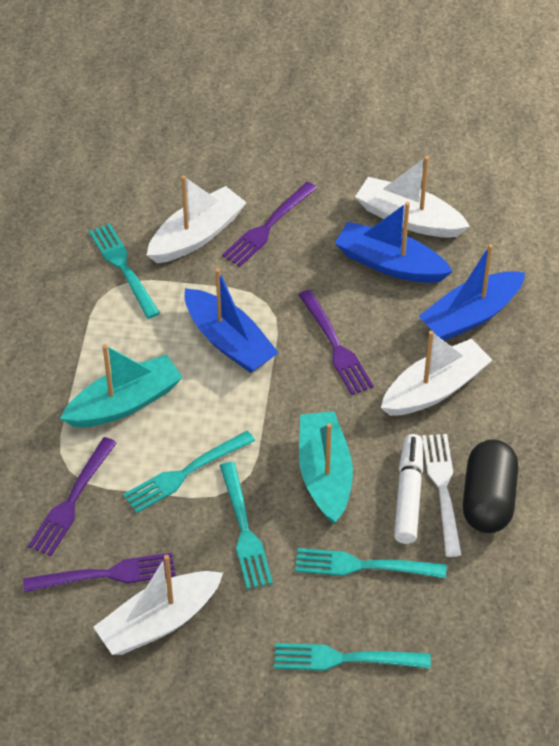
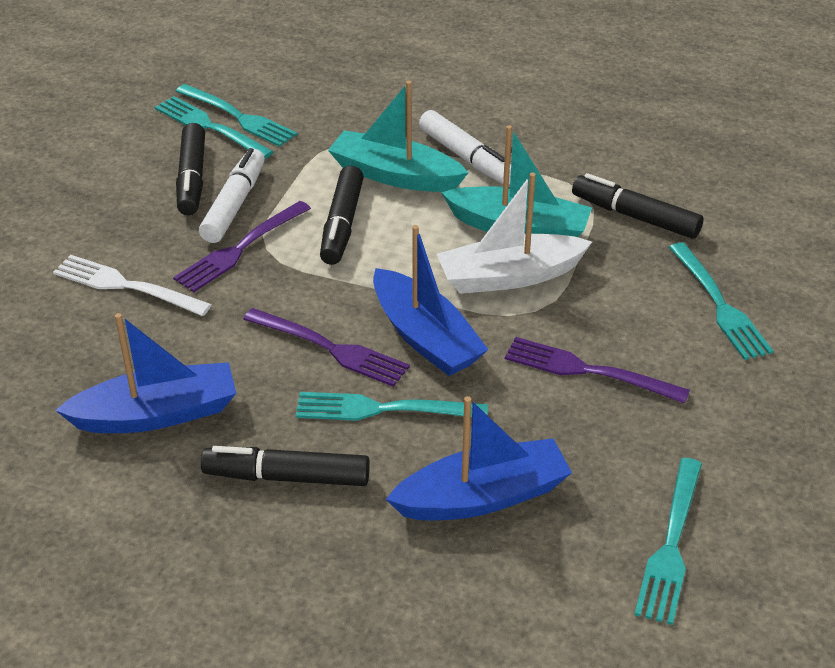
black capsule: 1 -> 0
black marker: 0 -> 4
purple fork: 4 -> 3
white boat: 4 -> 1
white marker: 1 -> 2

